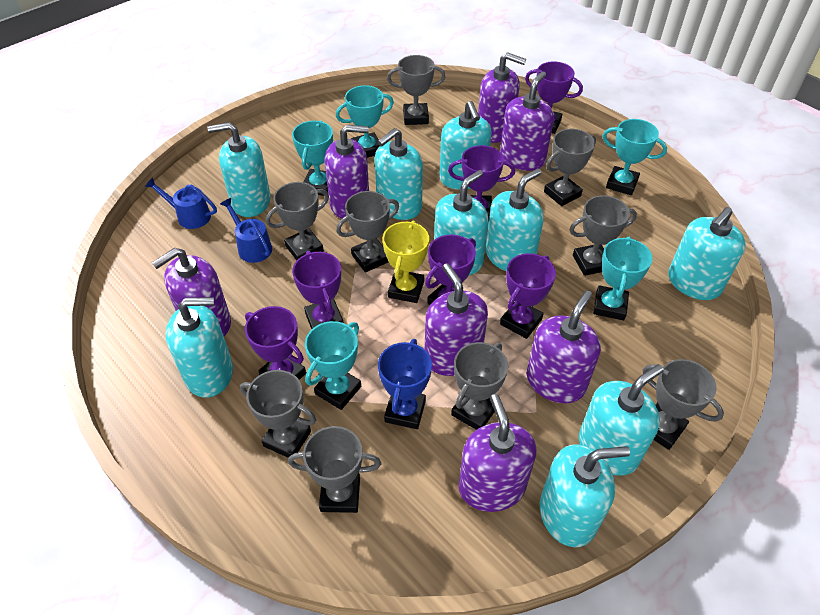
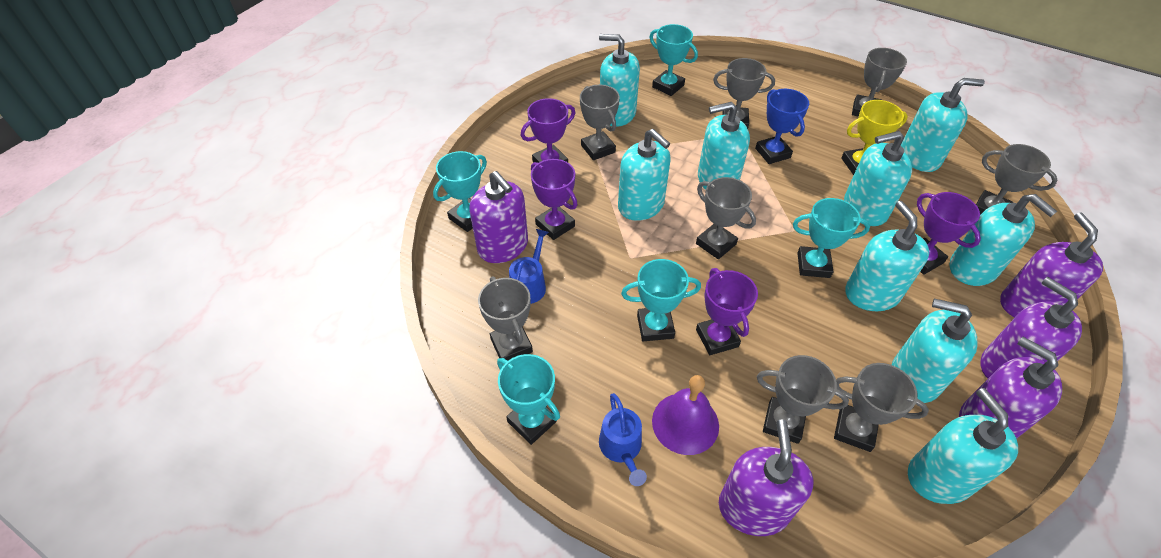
grey trophy: 9 -> 8
purple bell: 0 -> 1
purple soap dispenser: 7 -> 5
purple trophy: 6 -> 4

